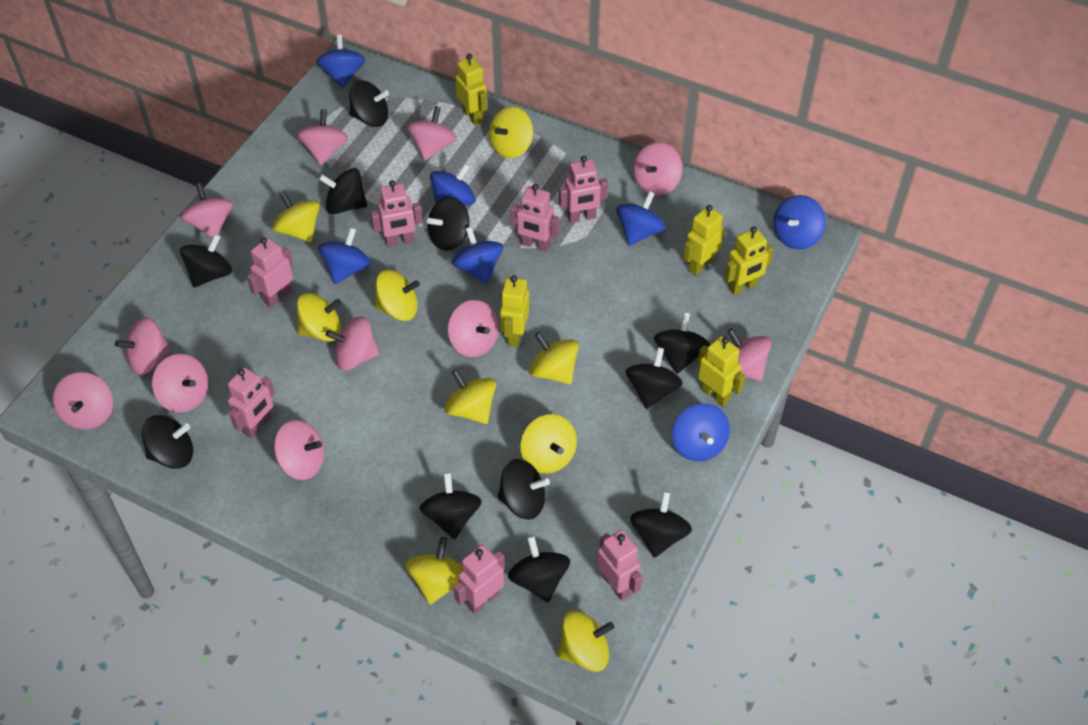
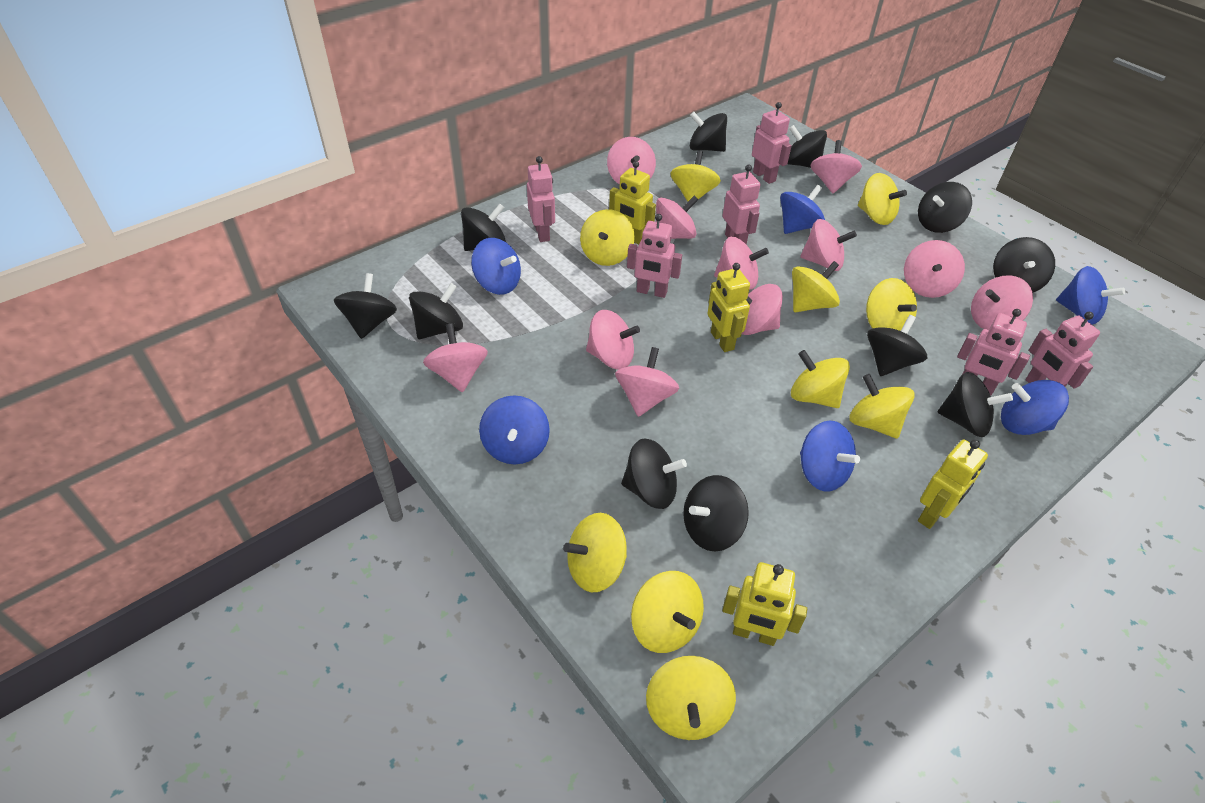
blue spinning top: 7 -> 6
pink robot: 7 -> 6
yellow robot: 5 -> 4
yellow spinning top: 9 -> 10

